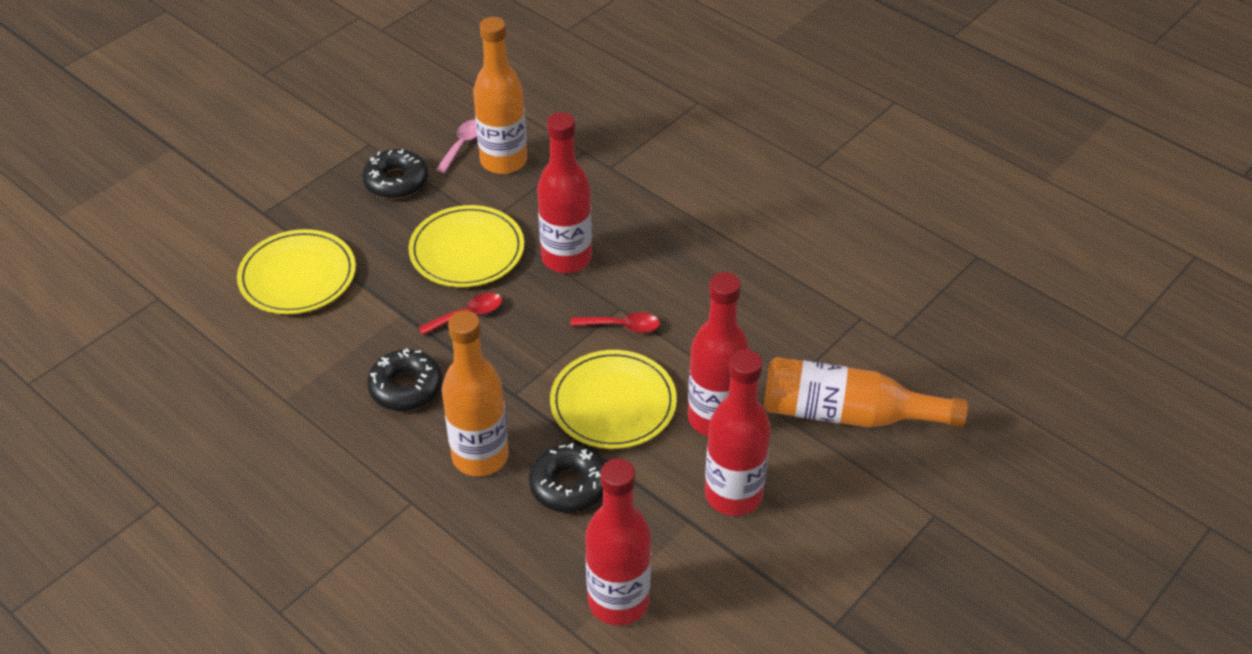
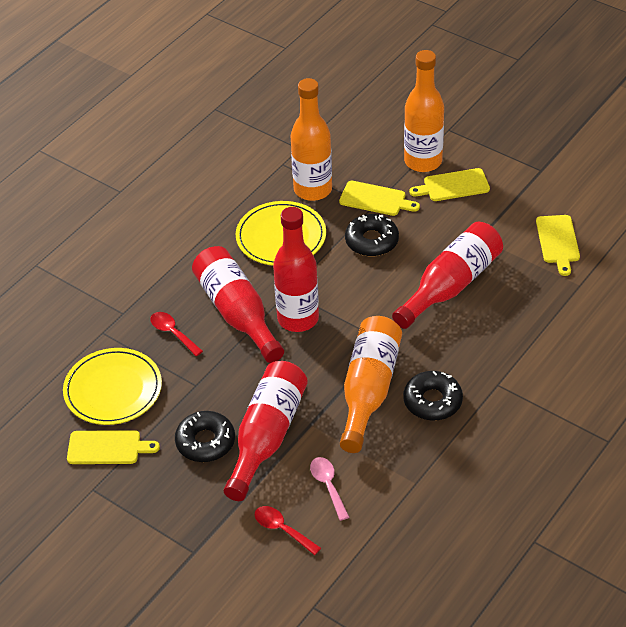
yellow cutting board: 0 -> 4
yellow plate: 3 -> 2

